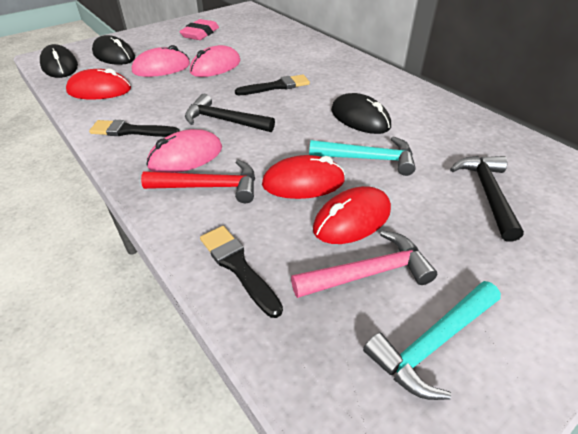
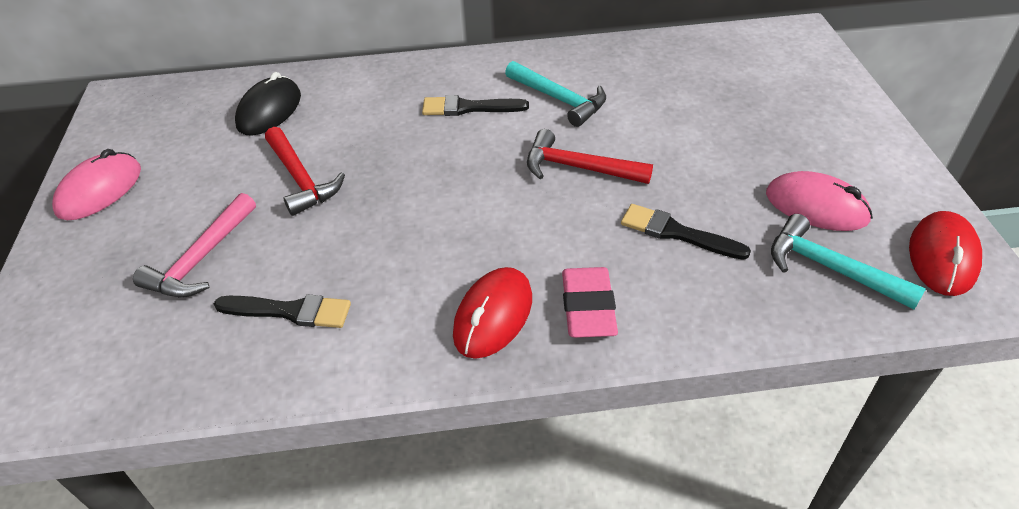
black hammer: 2 -> 0
black mouse: 3 -> 1
pink mouse: 3 -> 2
red hammer: 1 -> 2
red mouse: 3 -> 2

